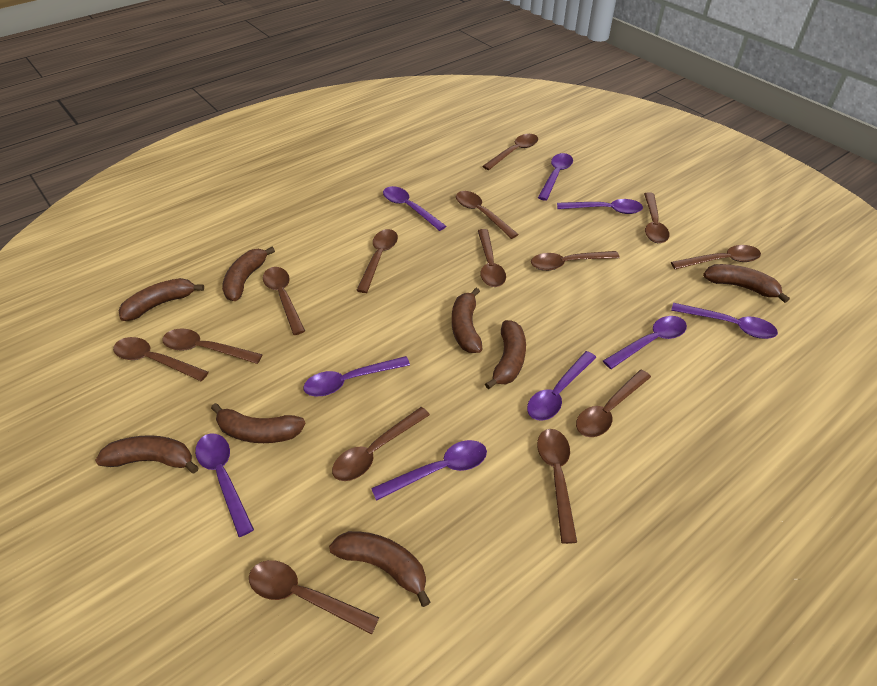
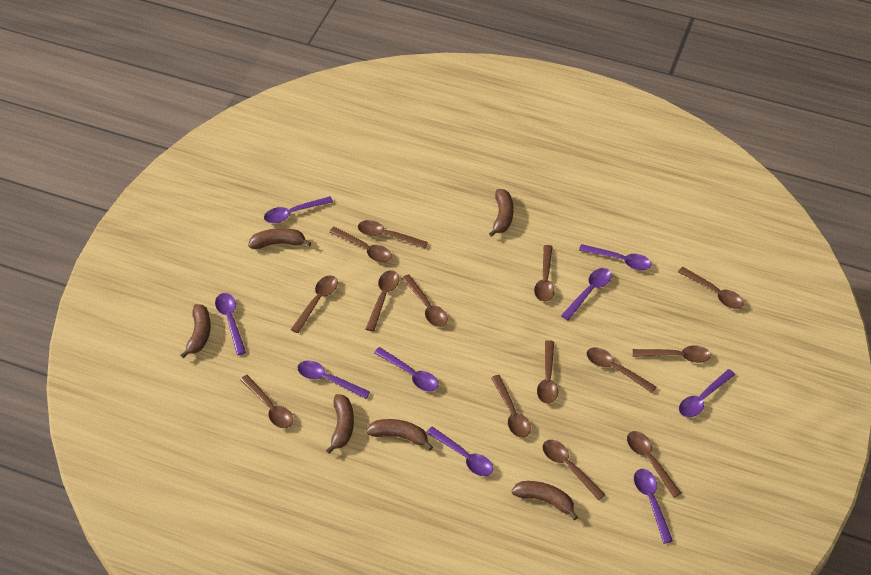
brown banana: 8 -> 6

